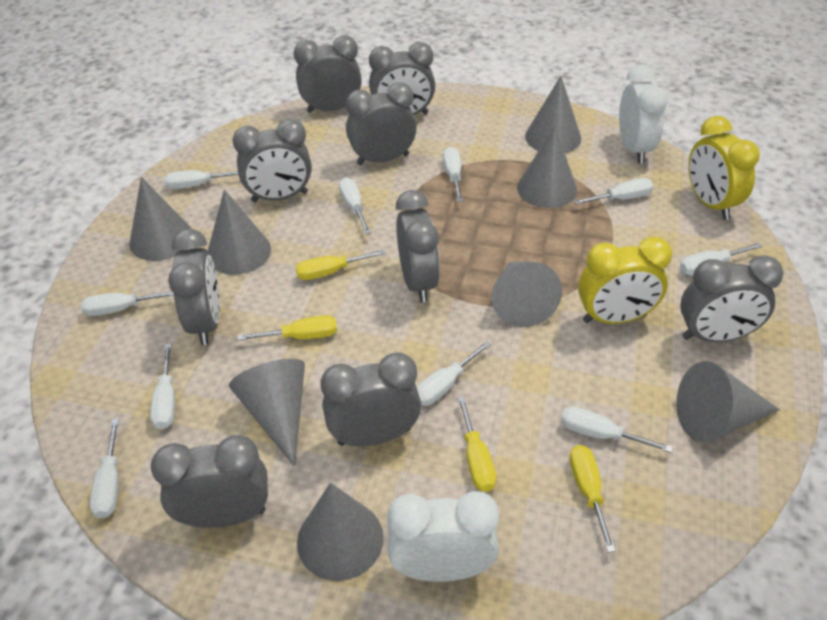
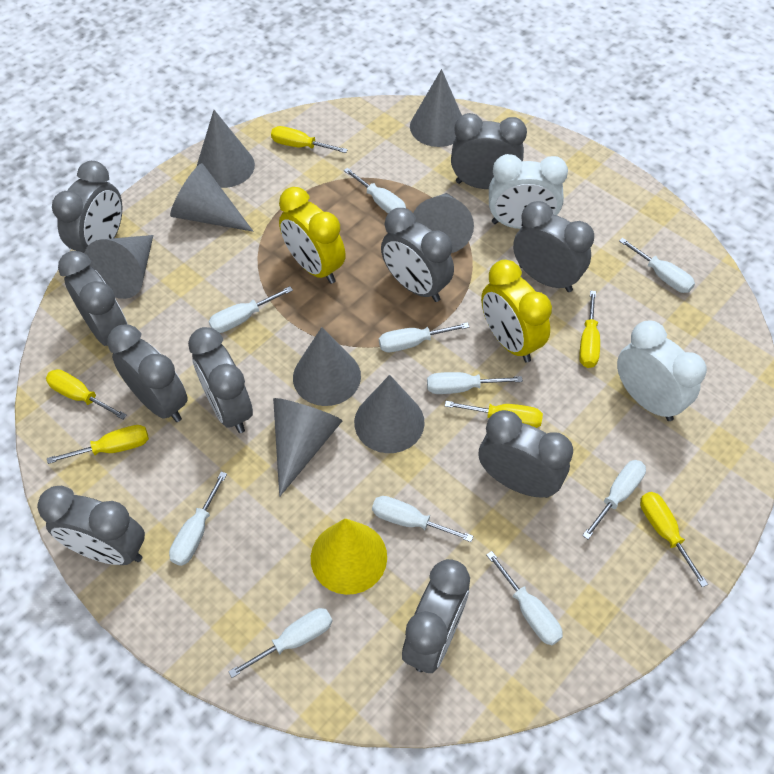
grey clock: 9 -> 10
yellow cone: 0 -> 1
yellow screwdriver: 4 -> 6

